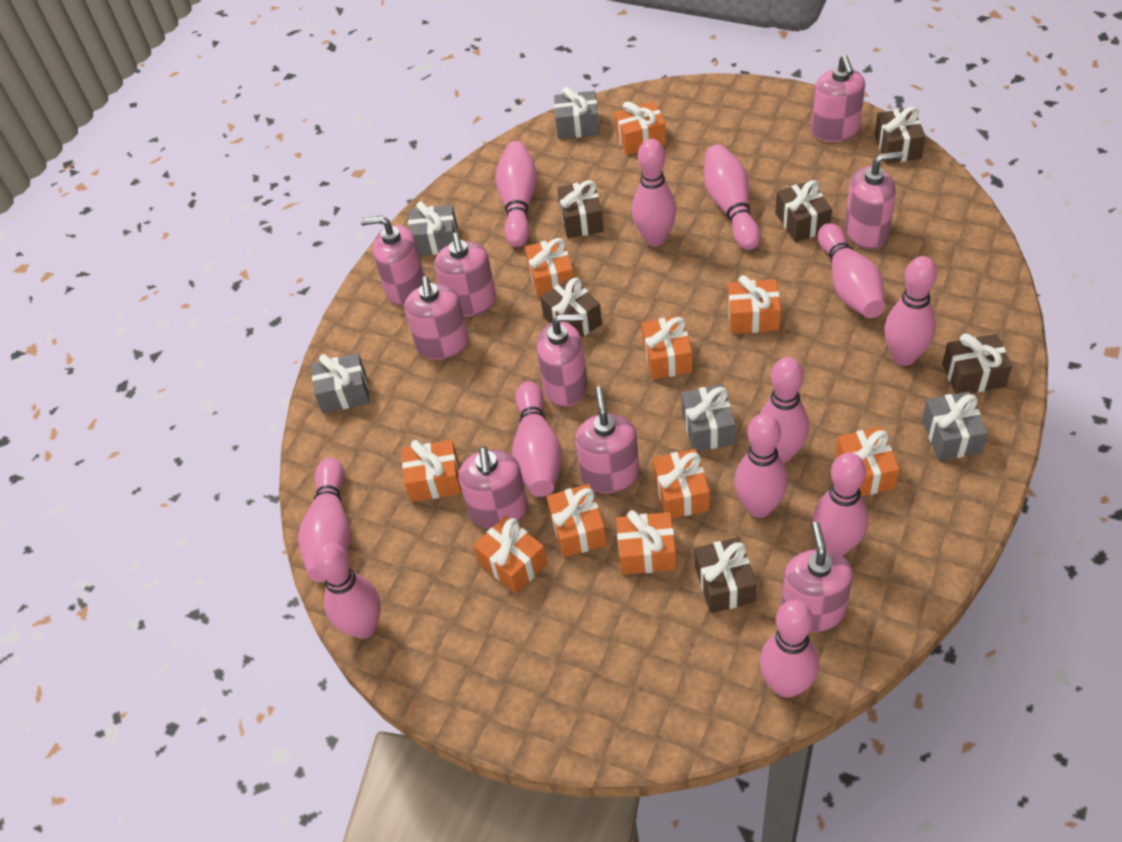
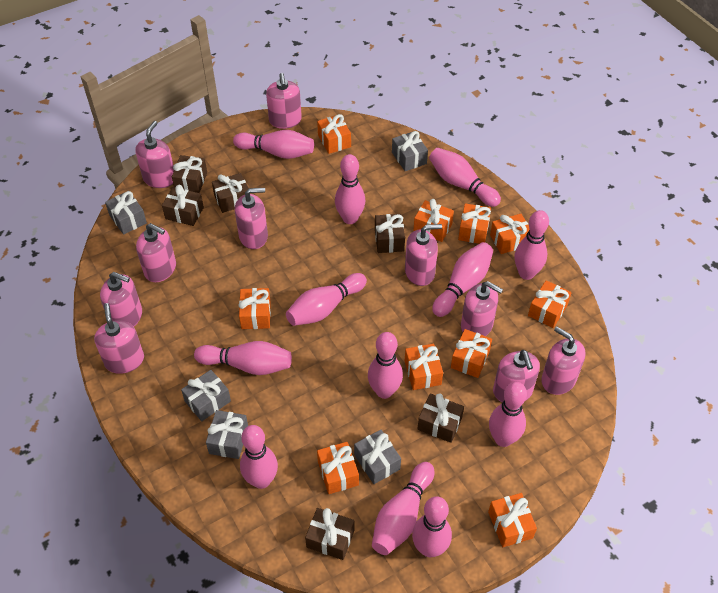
pink soap dispenser: 9 -> 10

